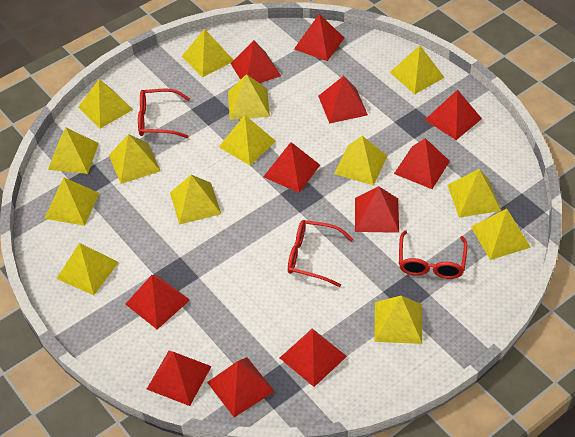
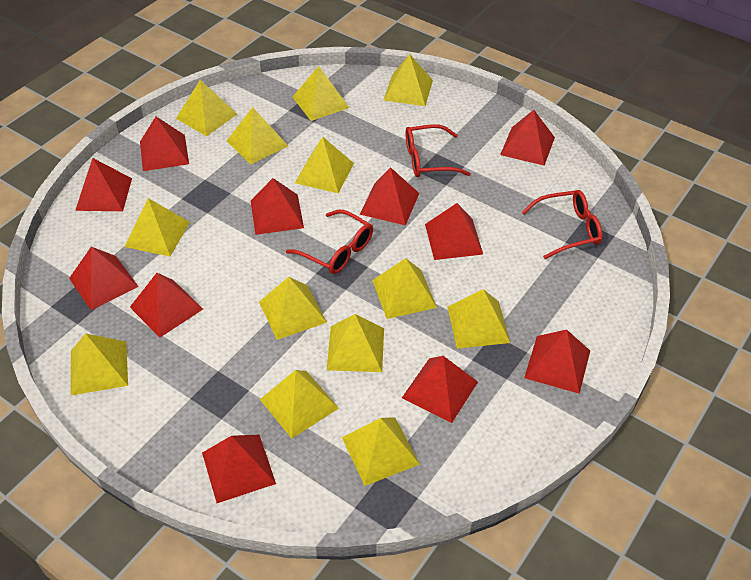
yellow pyramid: 14 -> 13

